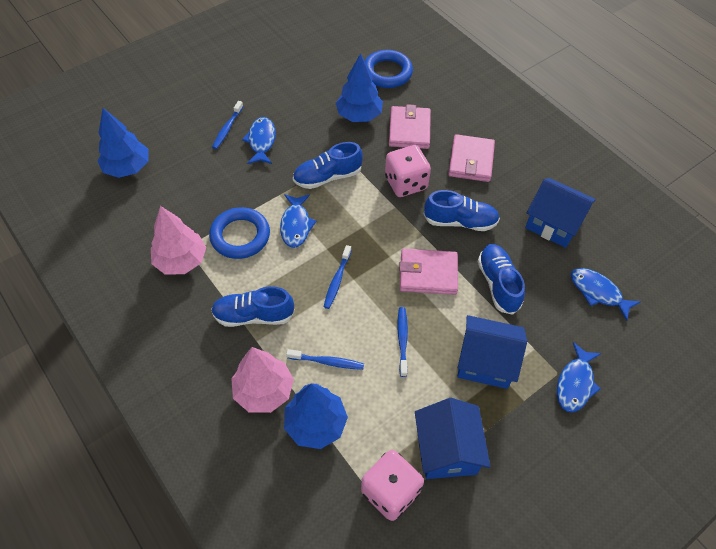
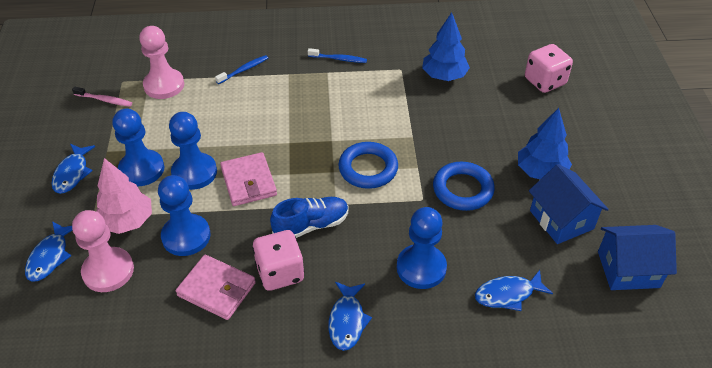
blue house: 3 -> 2
blue pawn: 0 -> 4
blue shoe: 4 -> 1
blue toothbrush: 4 -> 2
blue tree: 3 -> 2
pink pawn: 0 -> 2
pink toothbrush: 0 -> 1
pink tree: 2 -> 1
pink wallet: 3 -> 2

